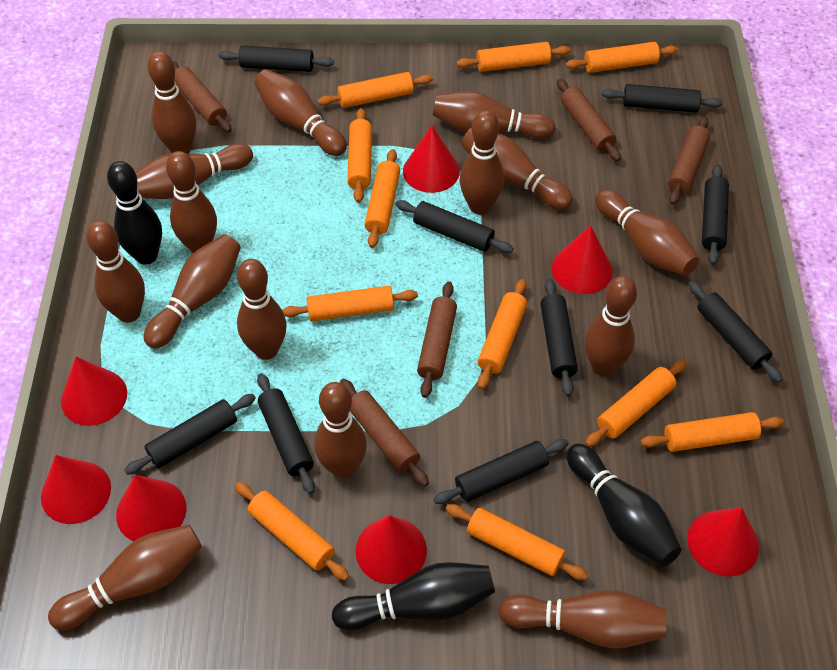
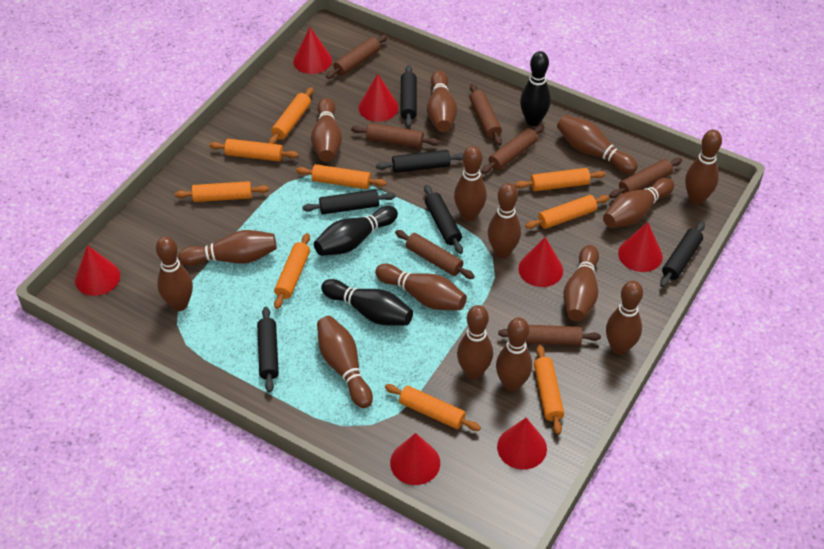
black rolling pin: 9 -> 6
brown rolling pin: 5 -> 7
orange rolling pin: 11 -> 9

